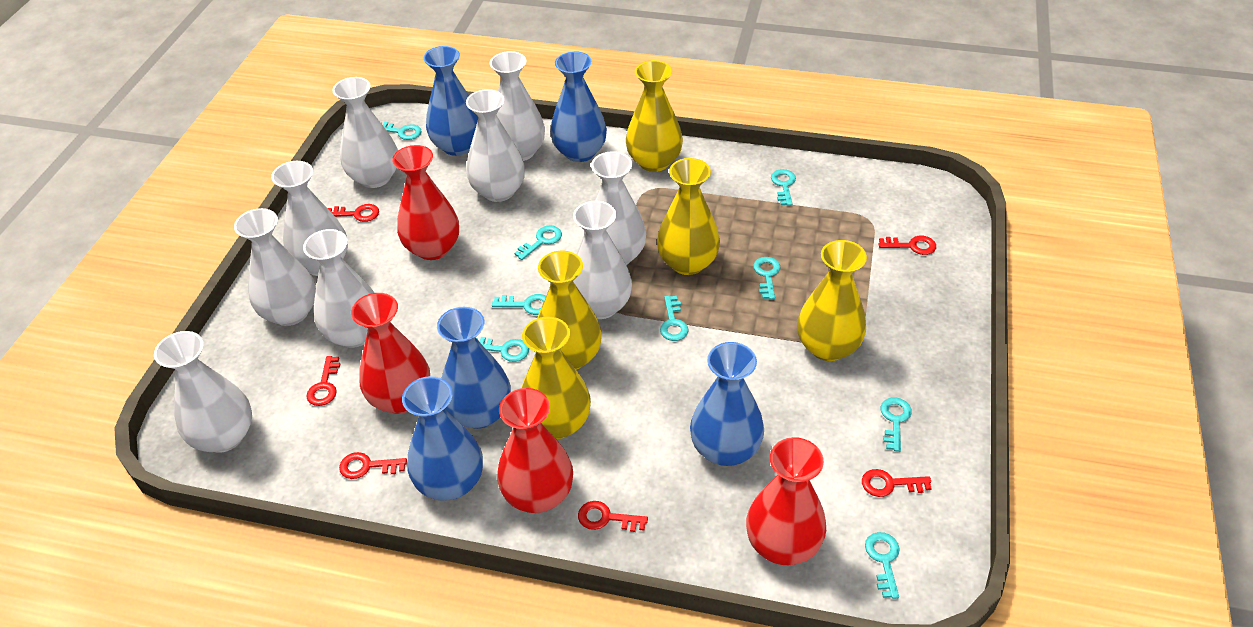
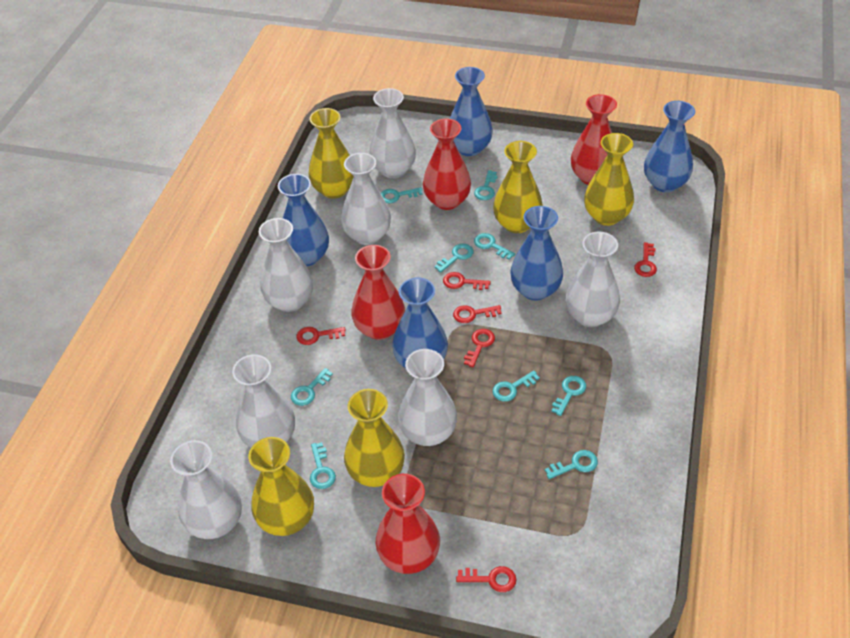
white vase: 9 -> 7

